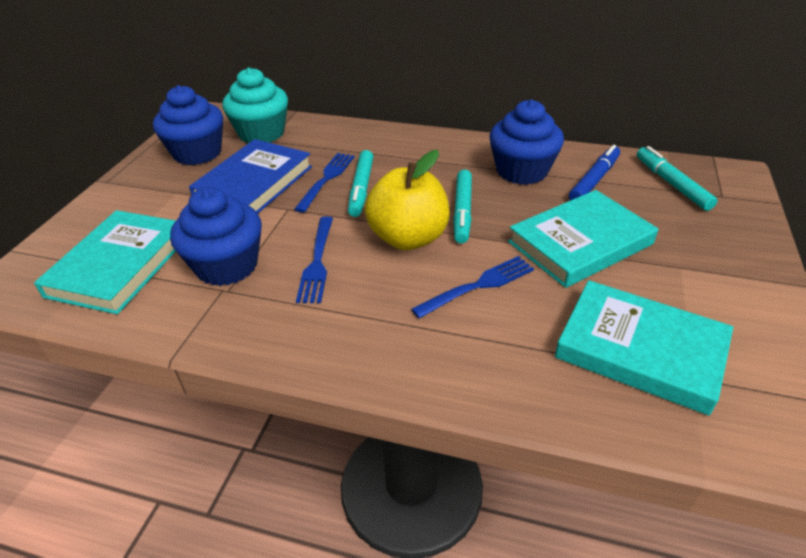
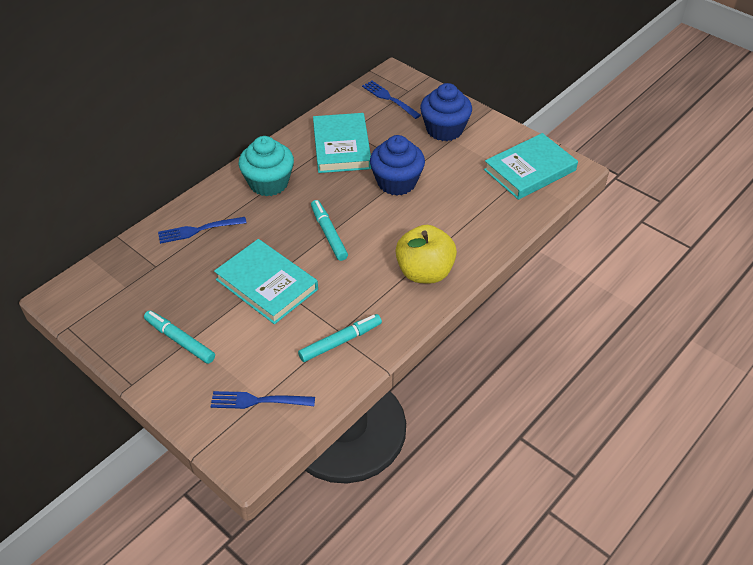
blue book: 1 -> 0
blue cupcake: 3 -> 2
blue marker: 1 -> 0

